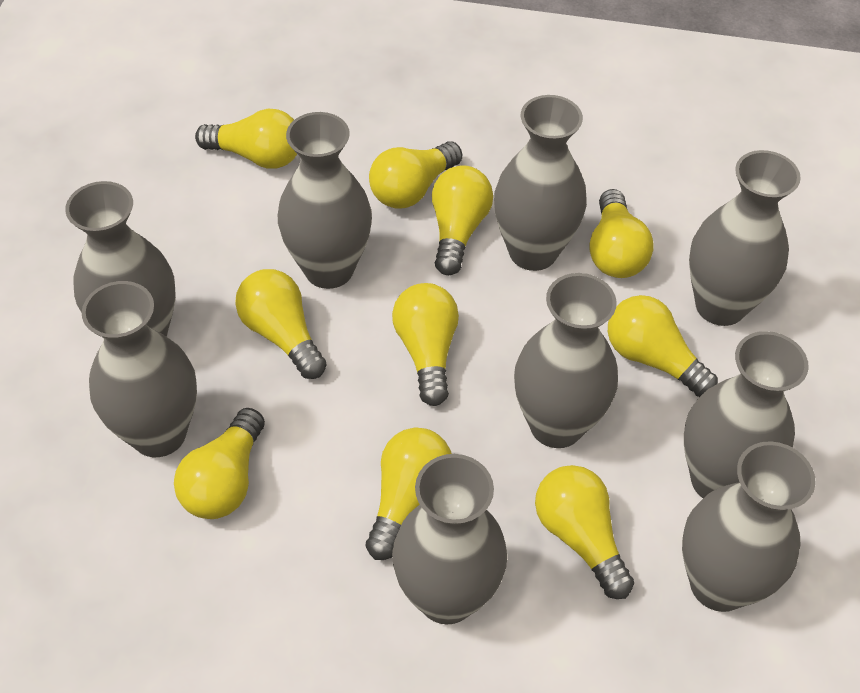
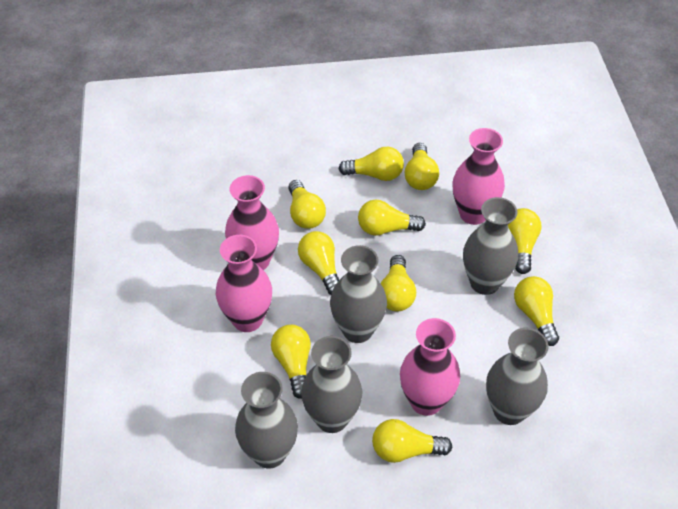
grey vase: 9 -> 5
pink vase: 0 -> 4

